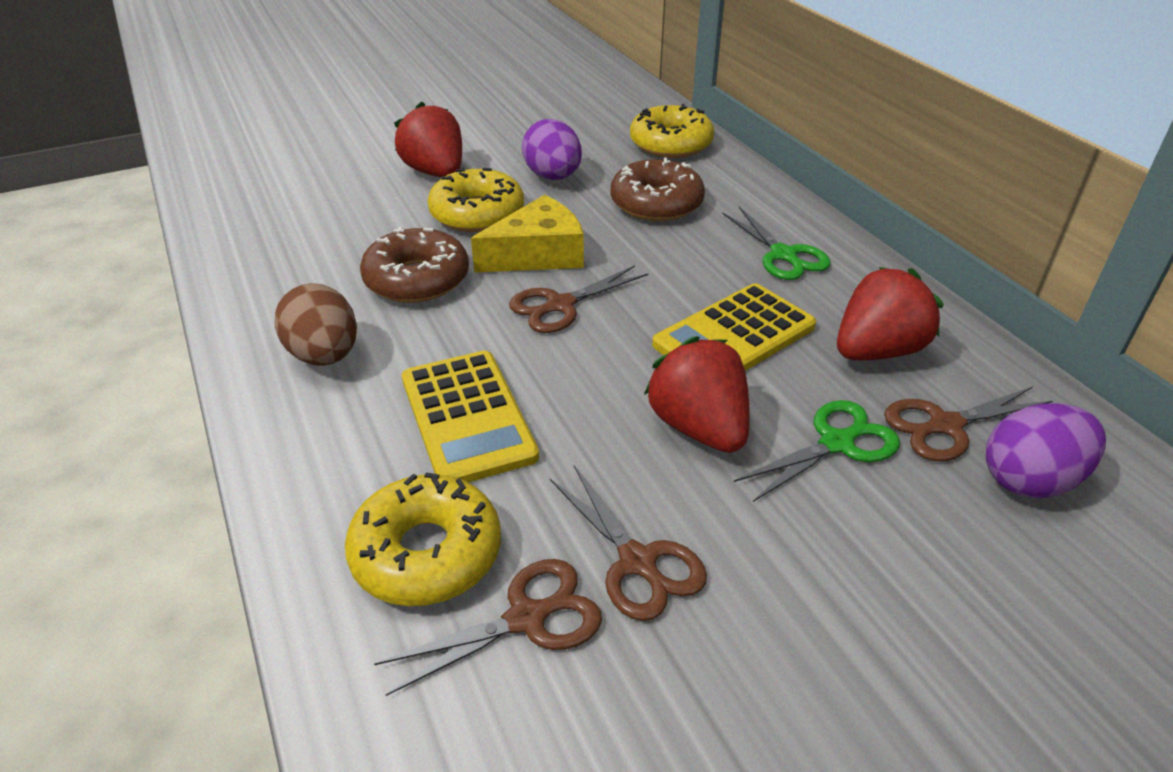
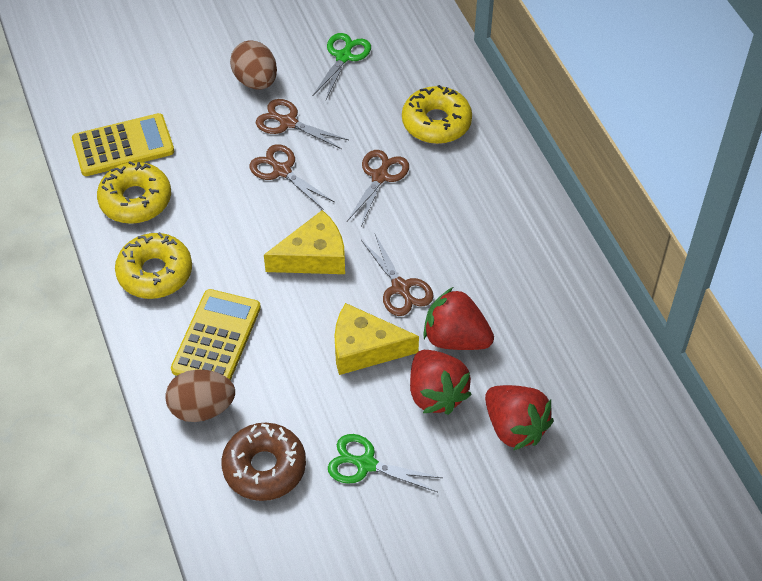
brown donut: 2 -> 1
brown egg: 1 -> 2
purple egg: 2 -> 0
yellow cheese: 1 -> 2

